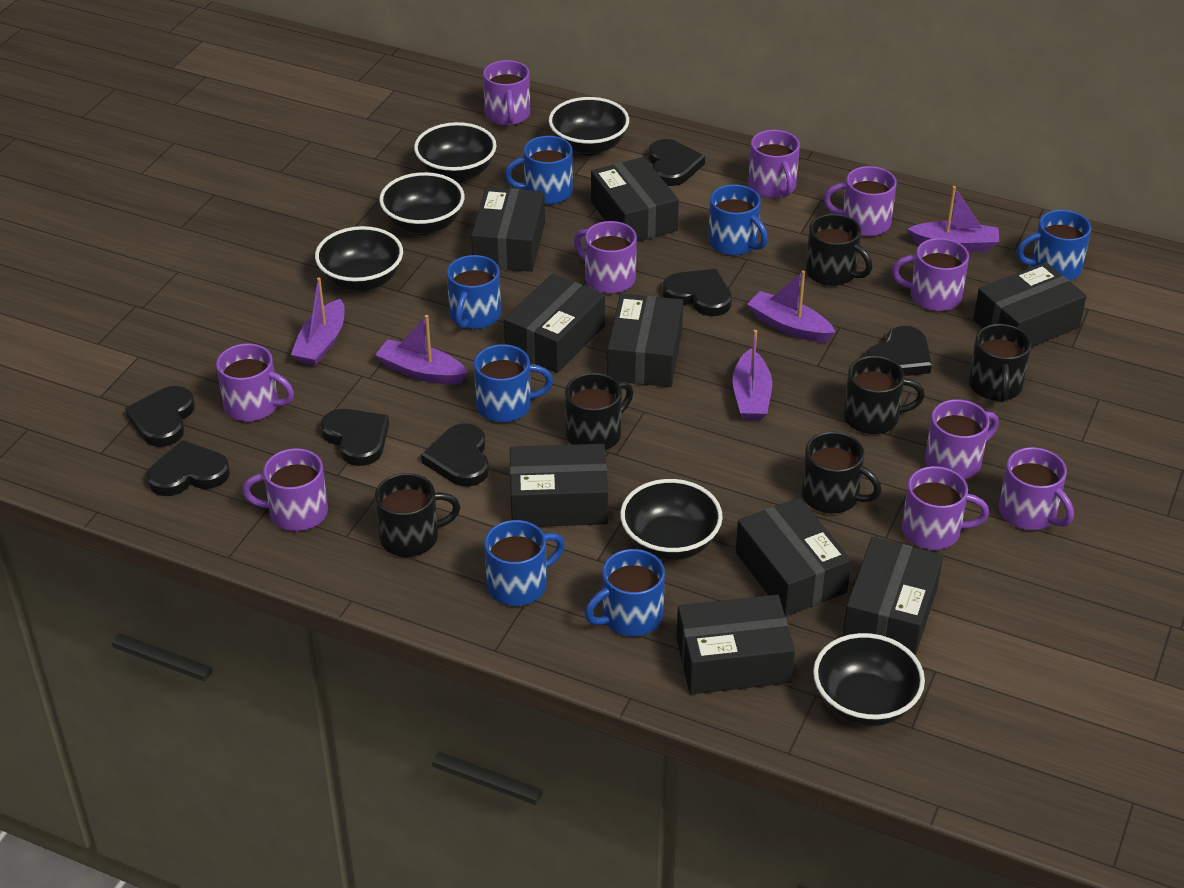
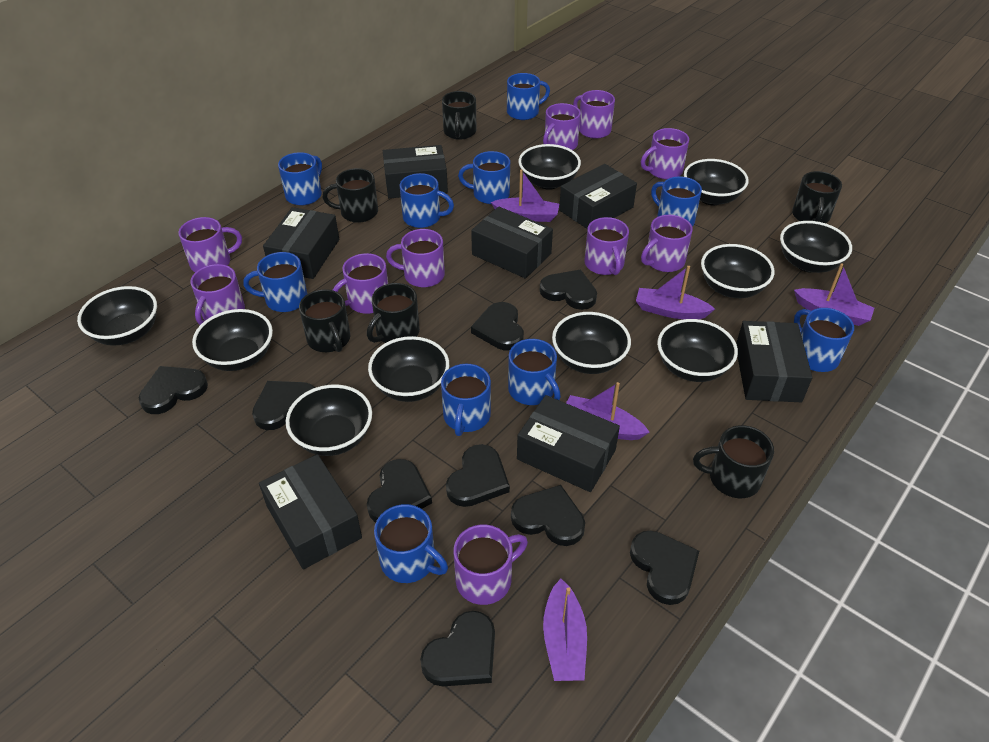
black bowl: 6 -> 10
black box: 9 -> 7
black heart: 7 -> 9
blue mug: 7 -> 10

